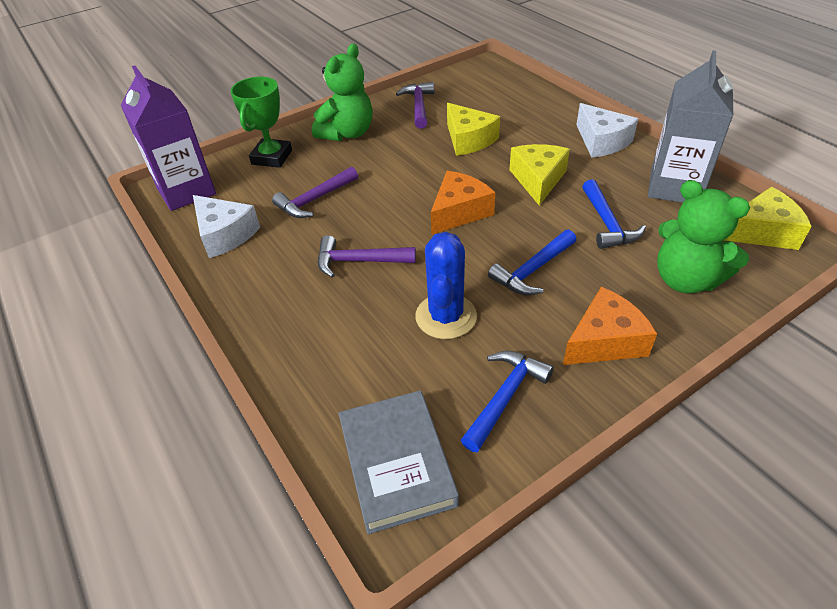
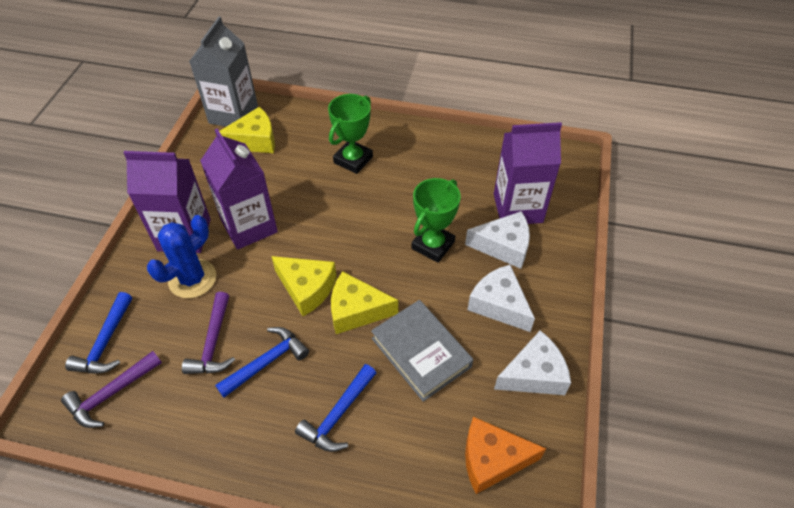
green teddy bear: 2 -> 0
green trophy: 1 -> 2
orange cheese: 2 -> 1
purple carton: 1 -> 3
purple hammer: 3 -> 2
white cheese: 2 -> 3

